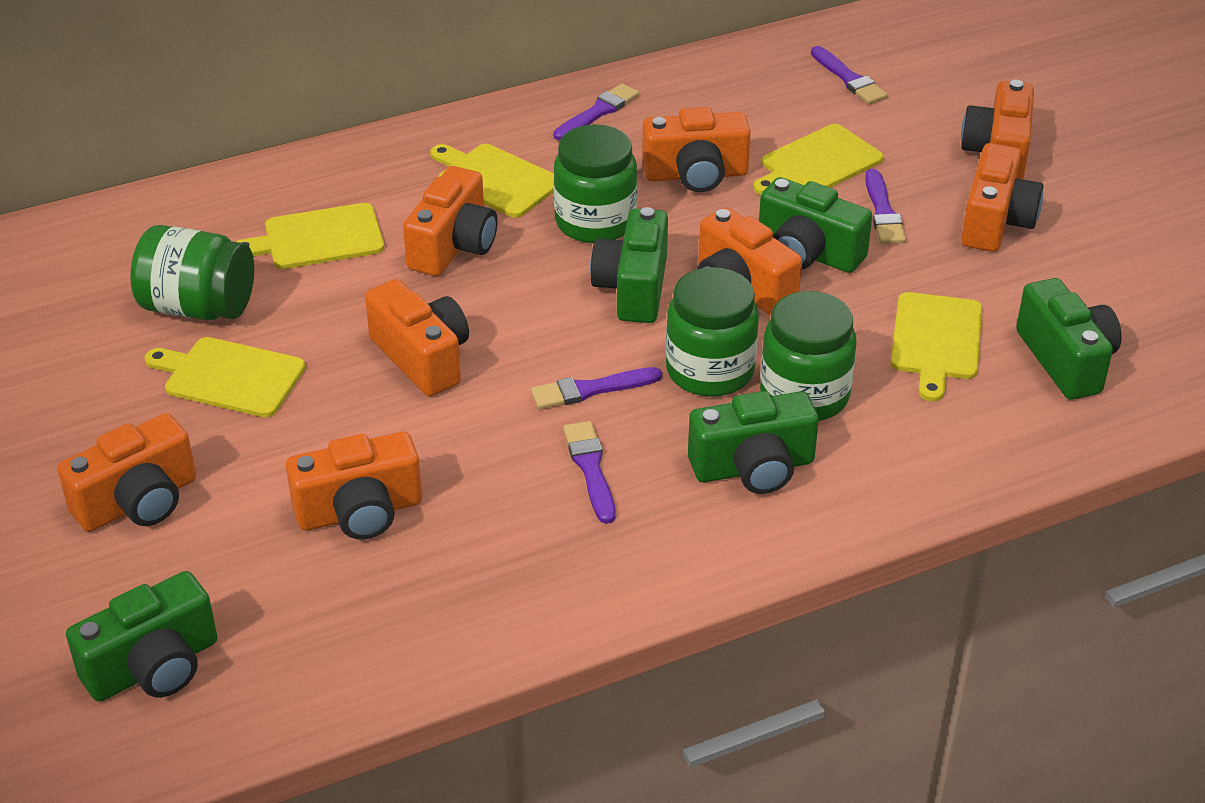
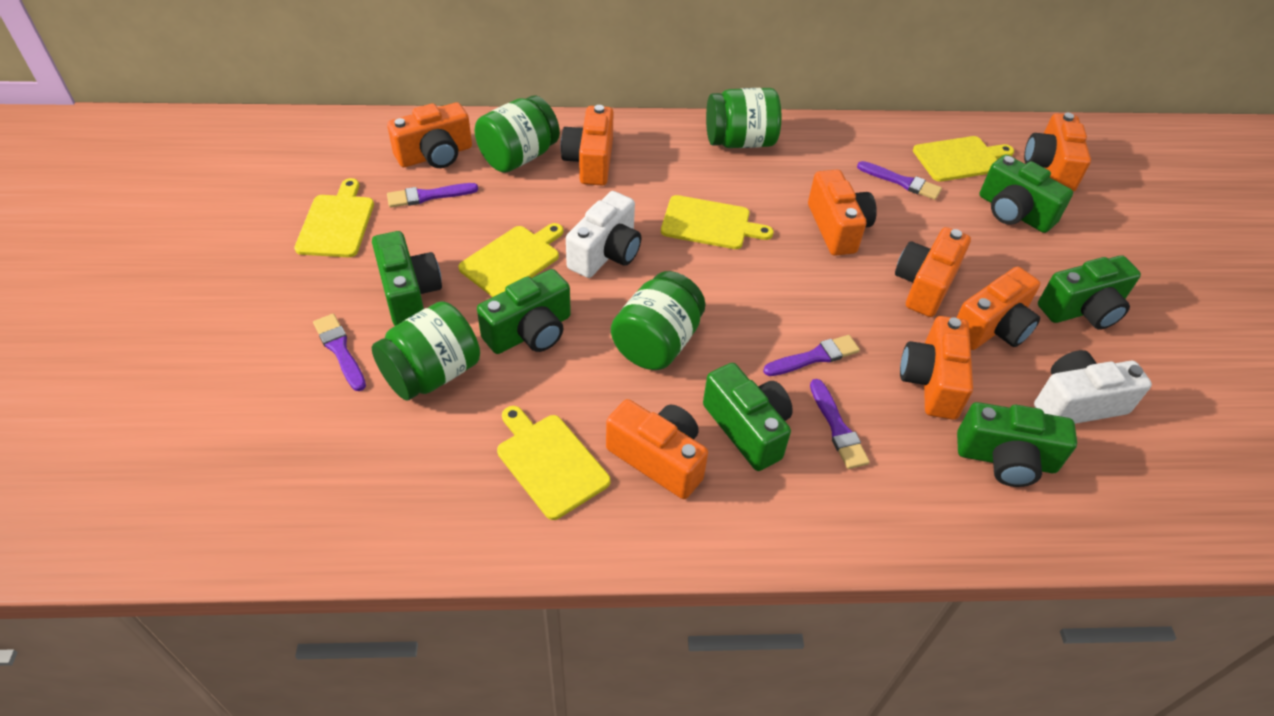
green camera: 5 -> 6
white camera: 0 -> 2

